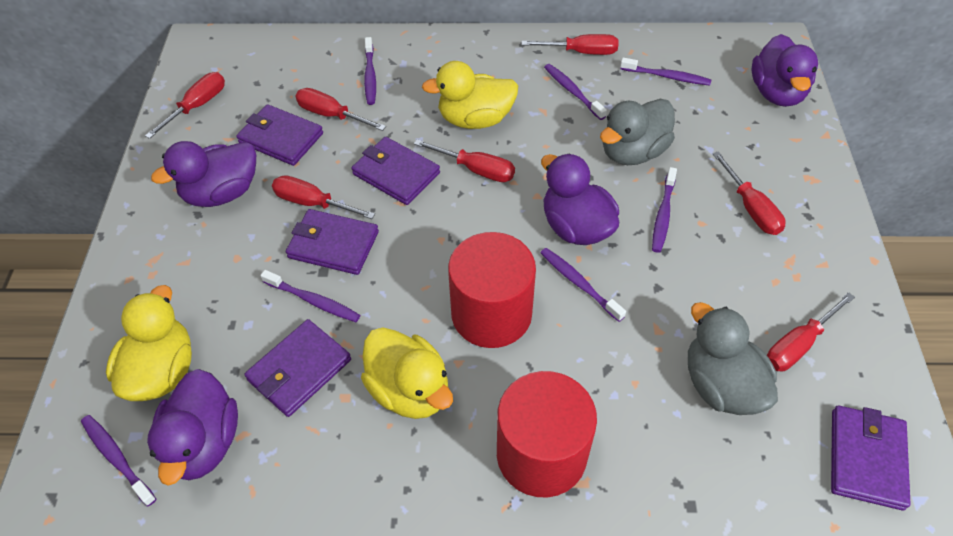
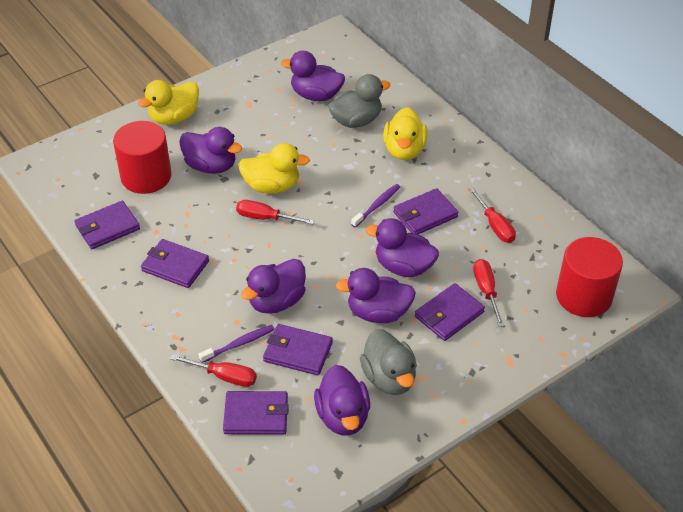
purple duck: 4 -> 6
purple toothbrush: 7 -> 2
purple wallet: 5 -> 6
red screwdriver: 7 -> 4

